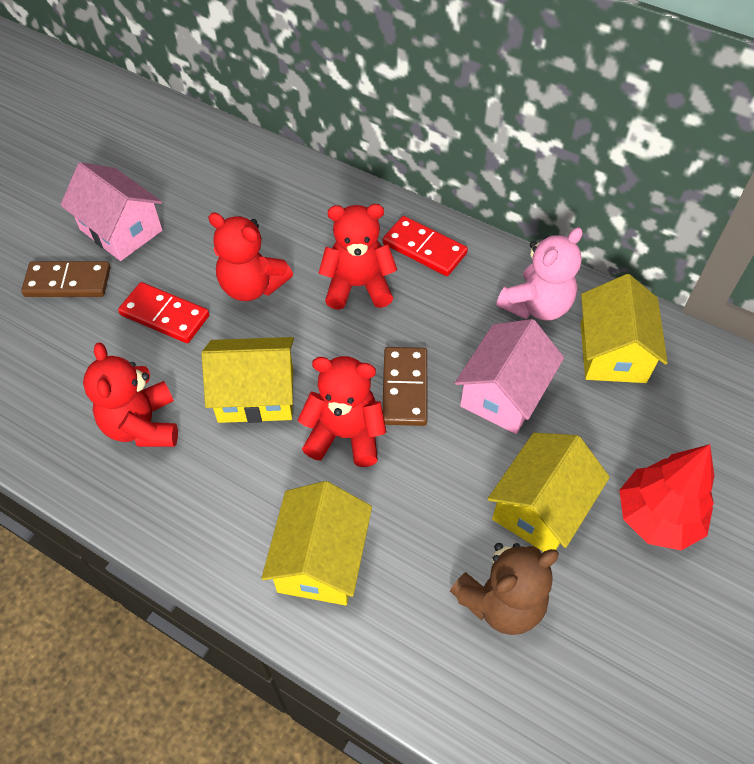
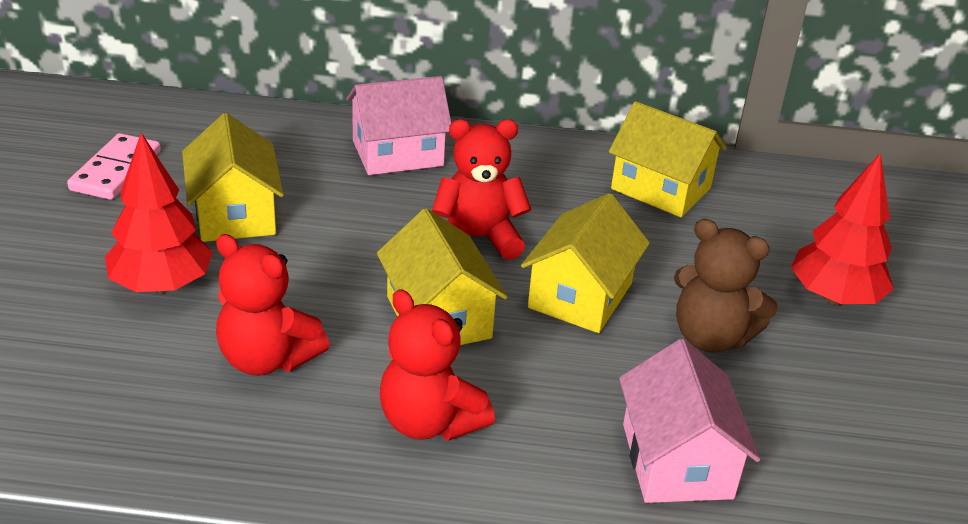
brown domino: 2 -> 0
pink domino: 0 -> 1
pink teddy bear: 1 -> 0
red domino: 2 -> 0
red teddy bear: 4 -> 3
red tree: 1 -> 2

